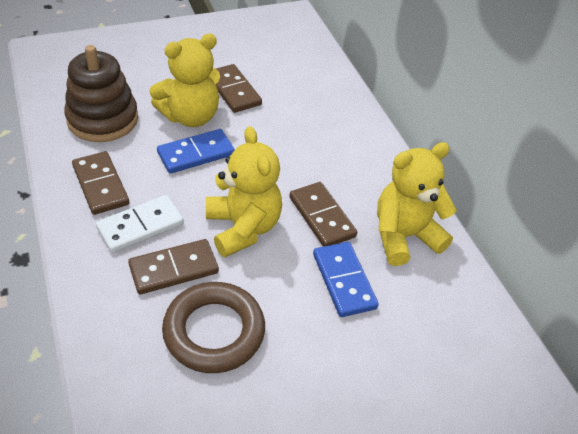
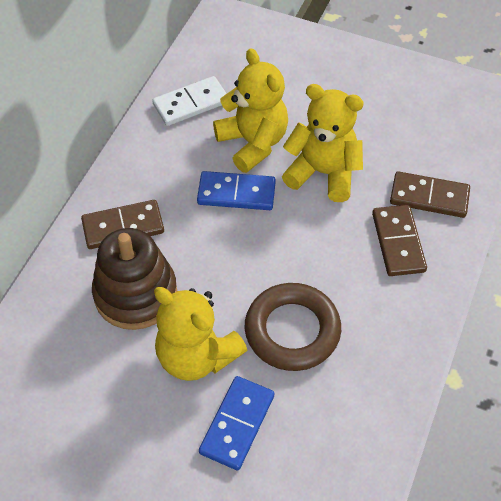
brown domino: 4 -> 3

